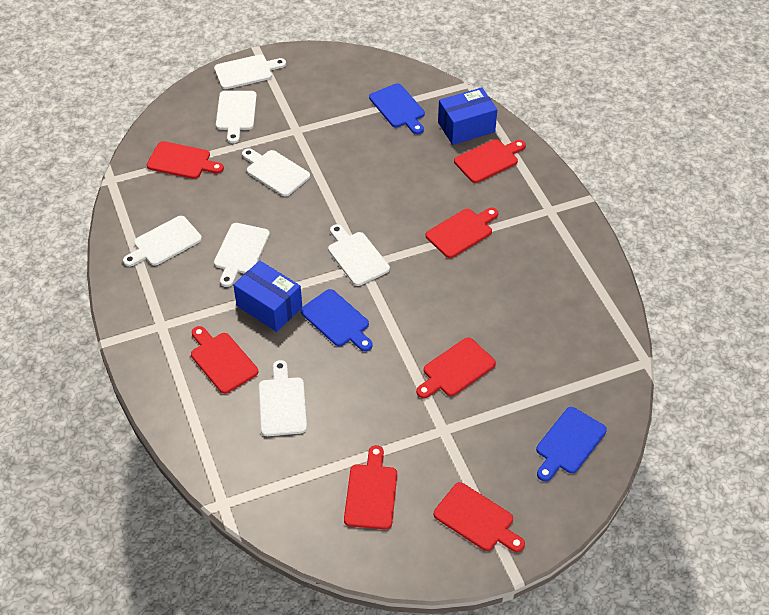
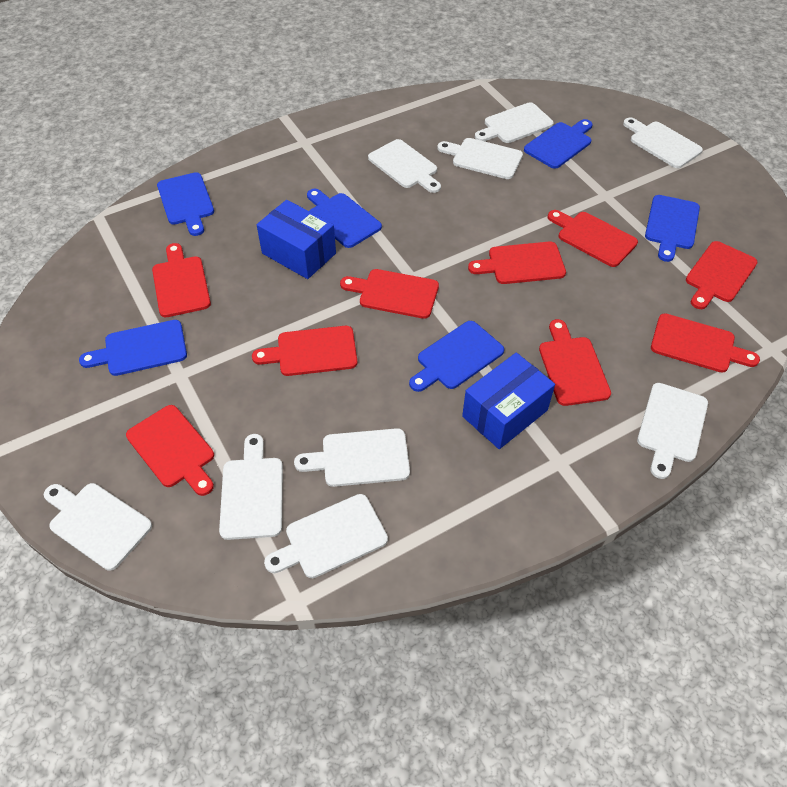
blue cutting board: 3 -> 6
red cutting board: 7 -> 9
white cutting board: 7 -> 9

